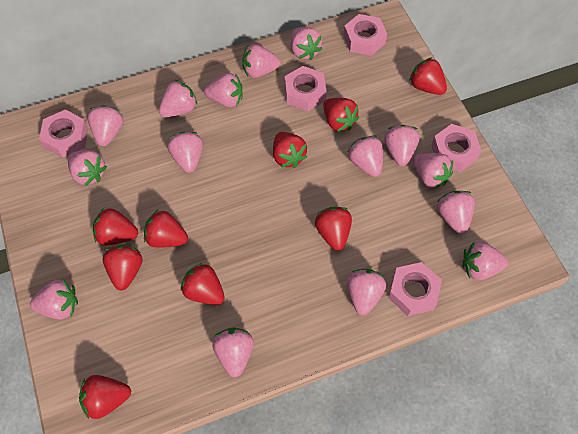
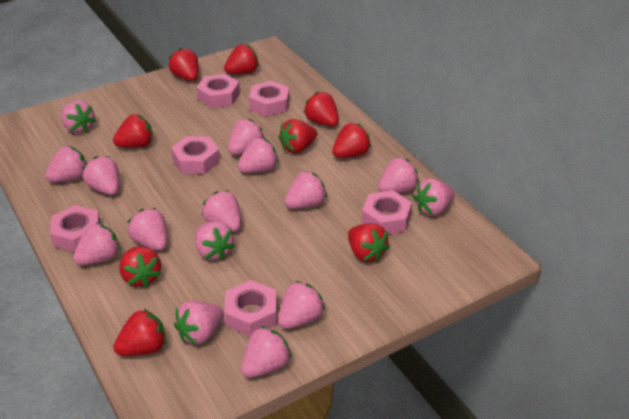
pink nut: 5 -> 6

